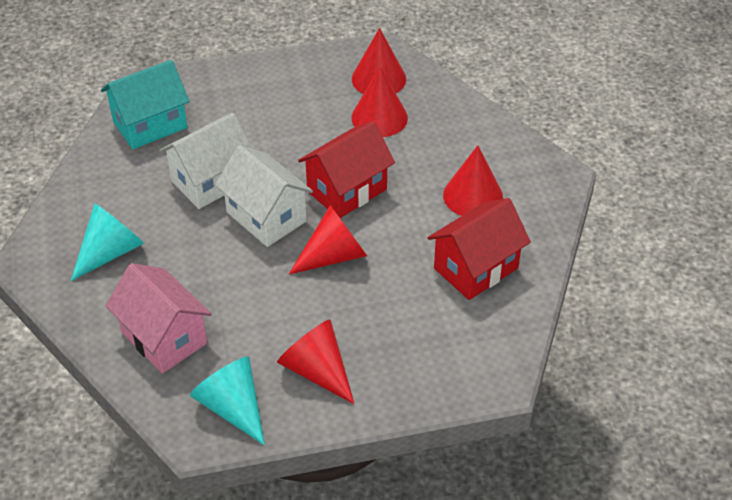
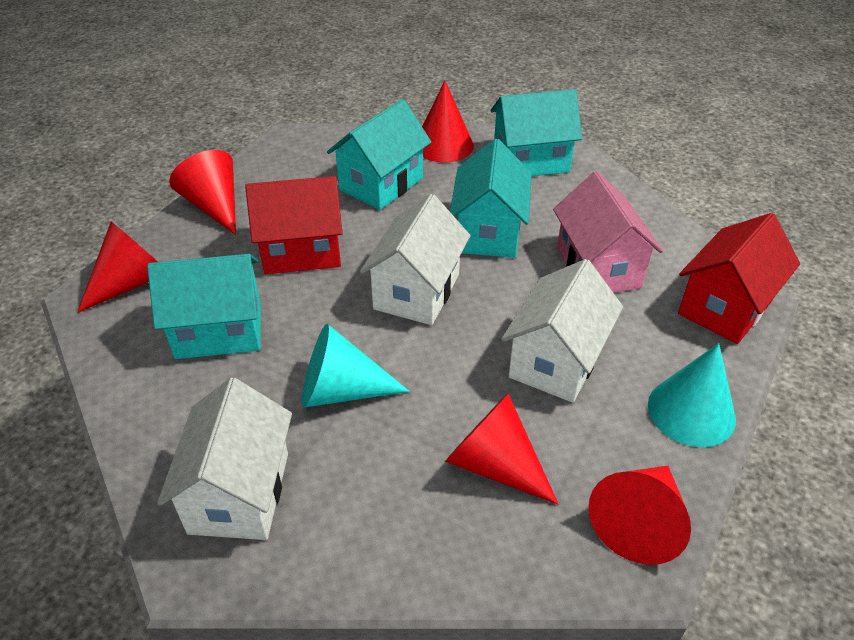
turquoise house: 1 -> 4
white house: 2 -> 3

